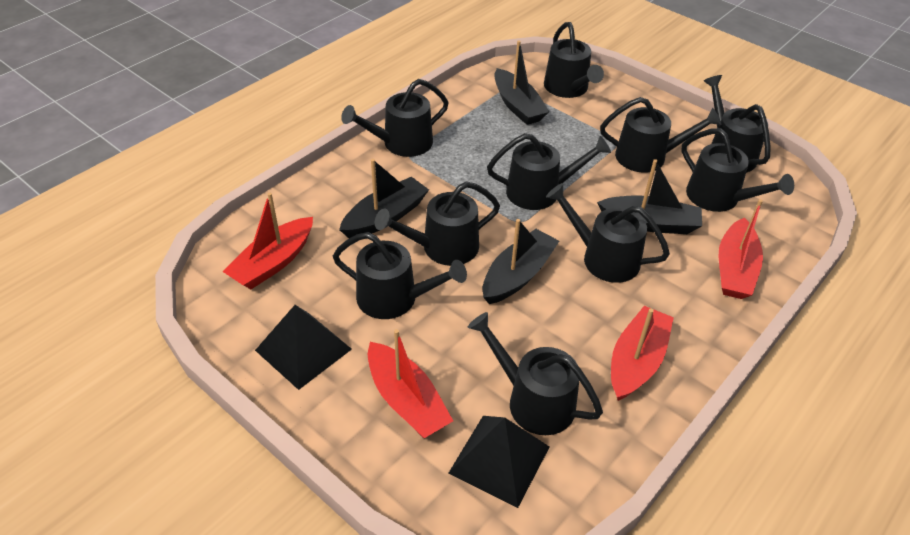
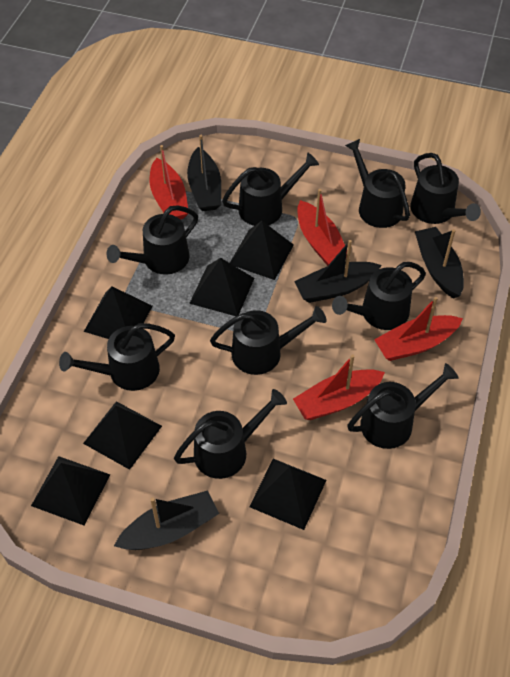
black pyramid: 2 -> 6
black watering can: 10 -> 9

